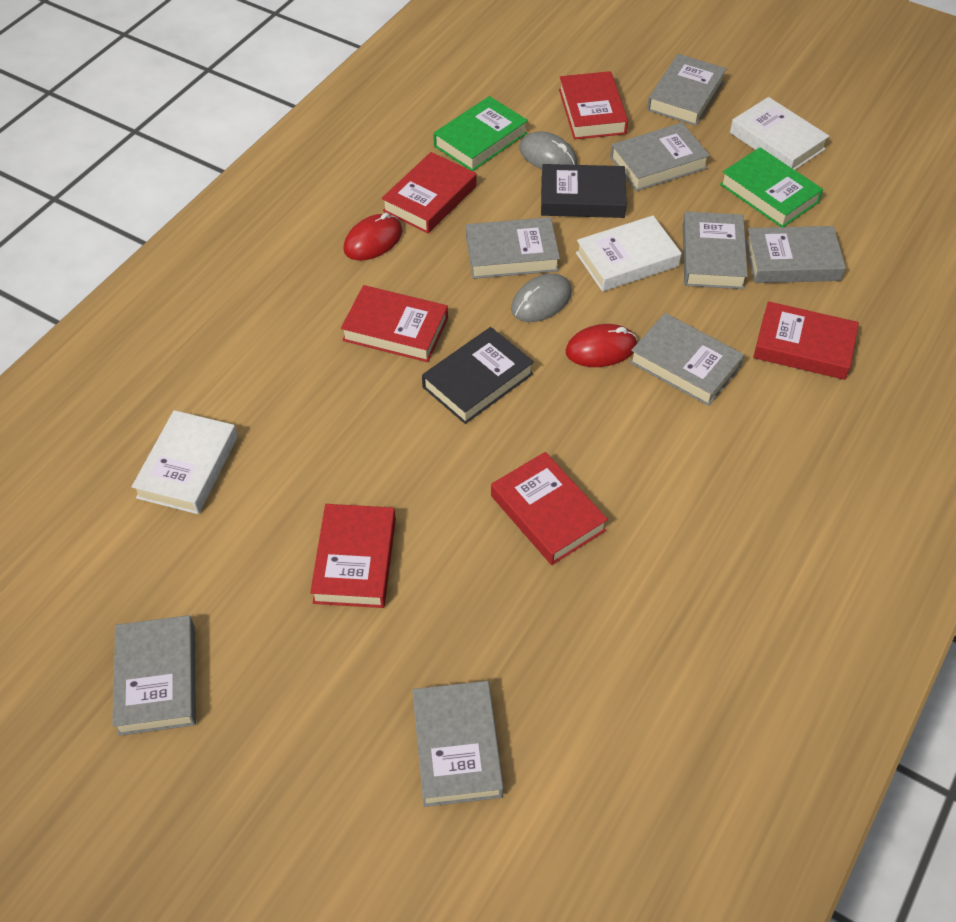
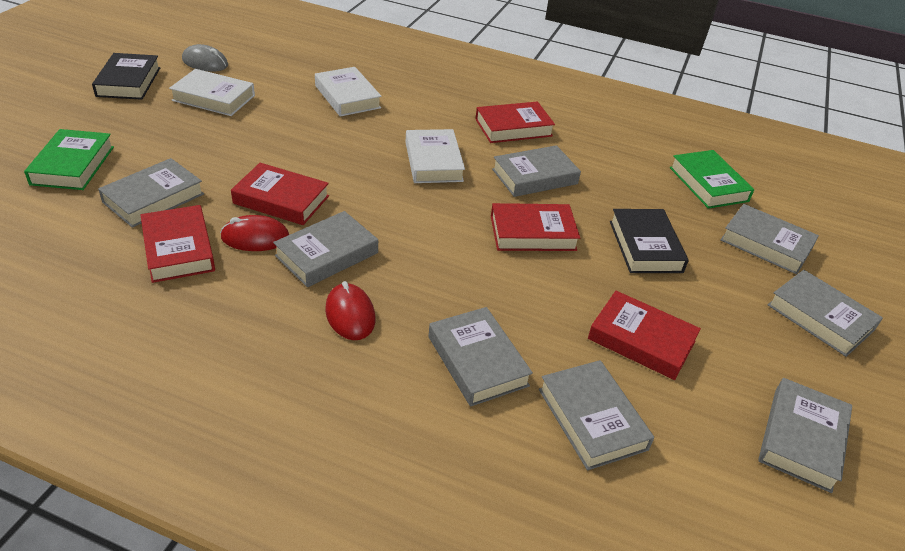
grey mouse: 2 -> 1
red book: 6 -> 5

